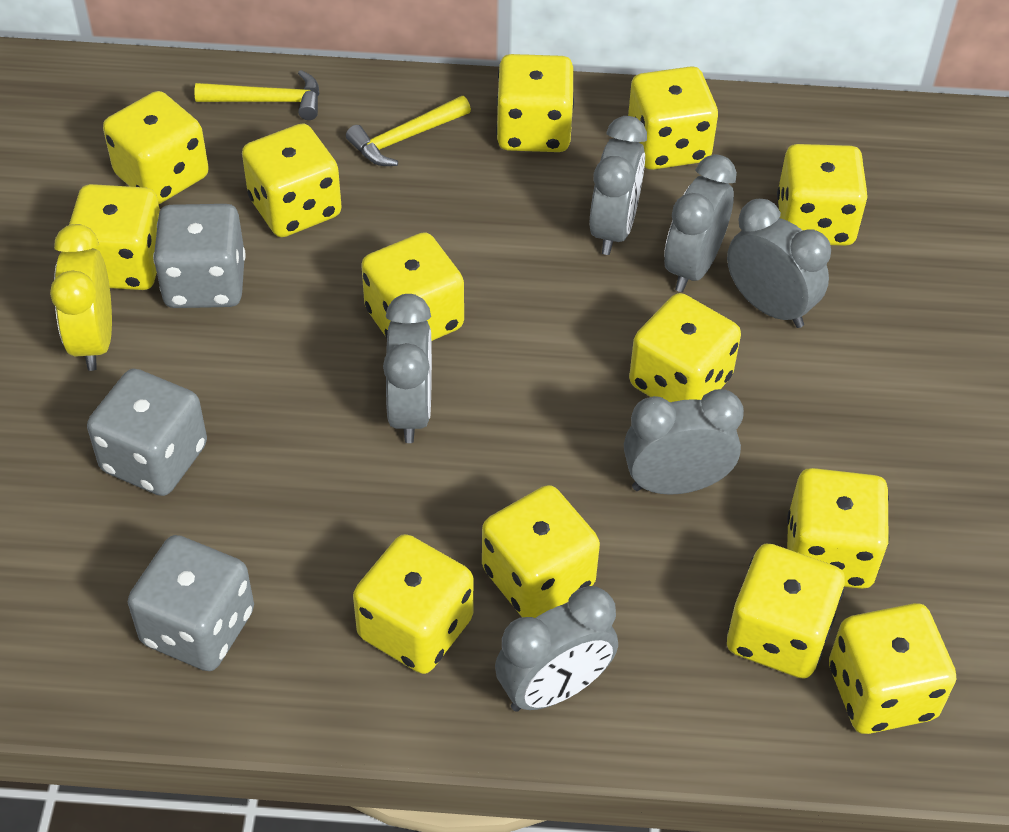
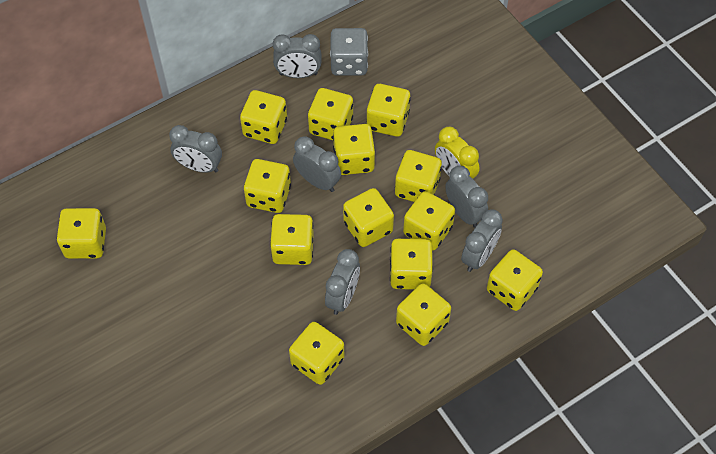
grey dice: 3 -> 1
yellow dice: 13 -> 14
yellow hammer: 2 -> 0

